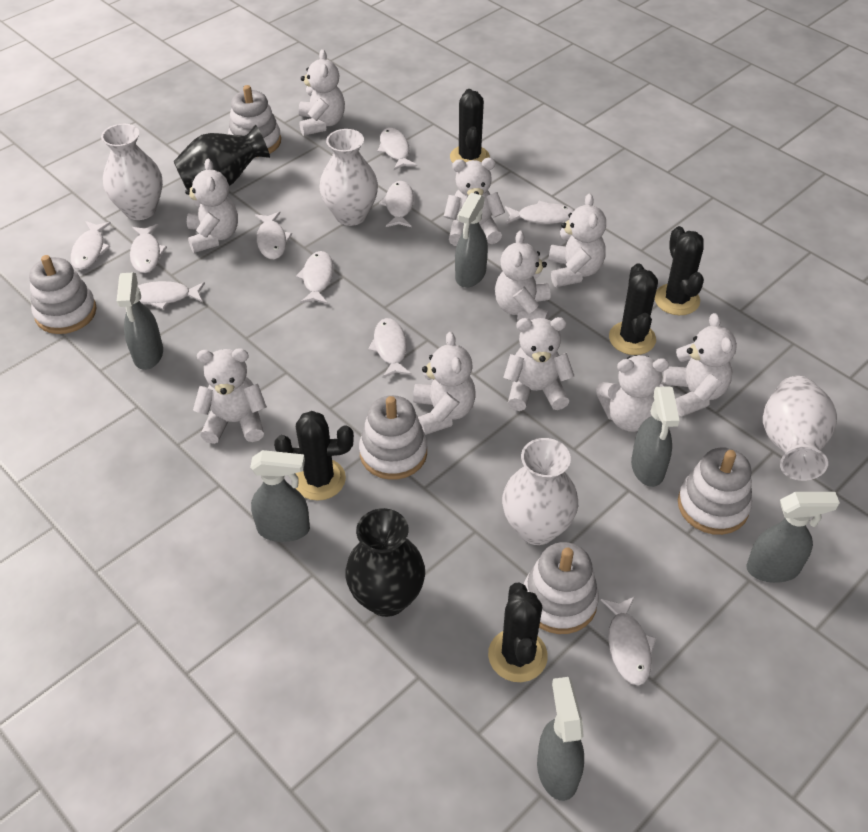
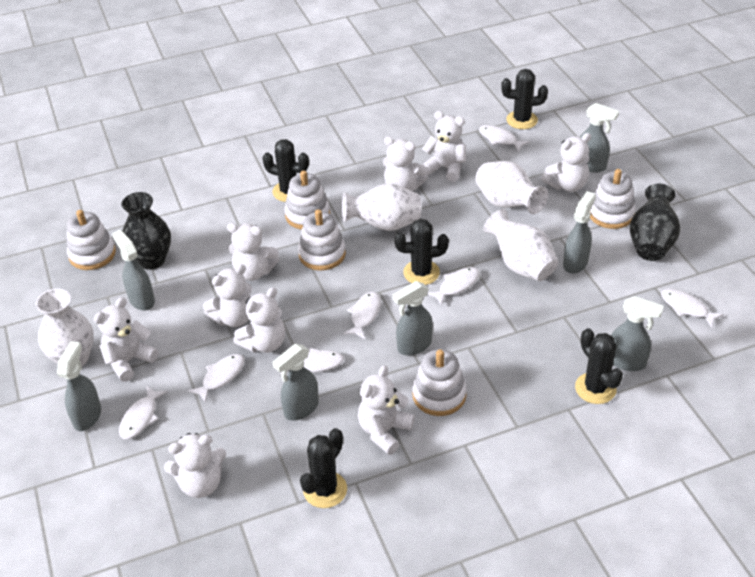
grey spray bottle: 6 -> 7
white fish: 10 -> 7
white teddy bear: 10 -> 9

